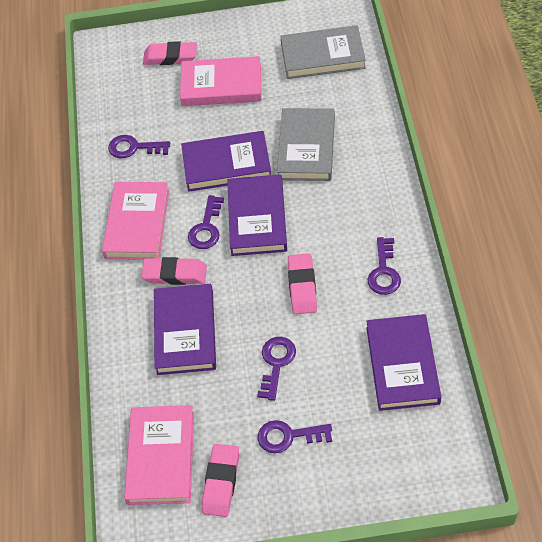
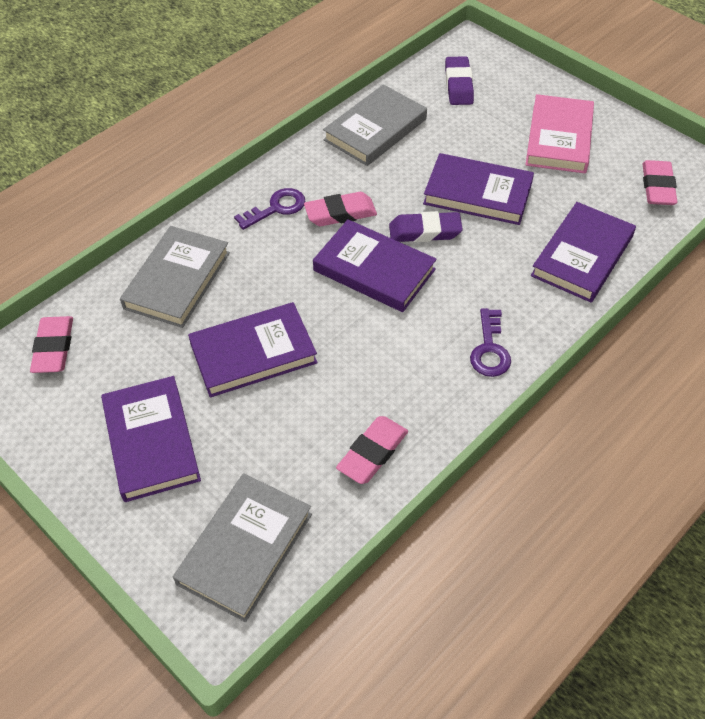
grey book: 2 -> 3
pink book: 3 -> 1
purple book: 4 -> 5
purple eraser: 0 -> 2
purple key: 5 -> 2

